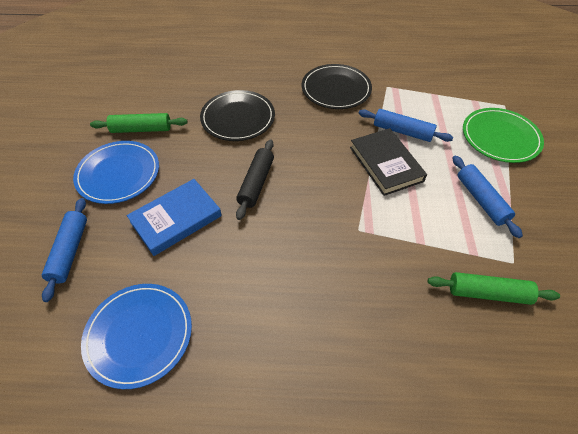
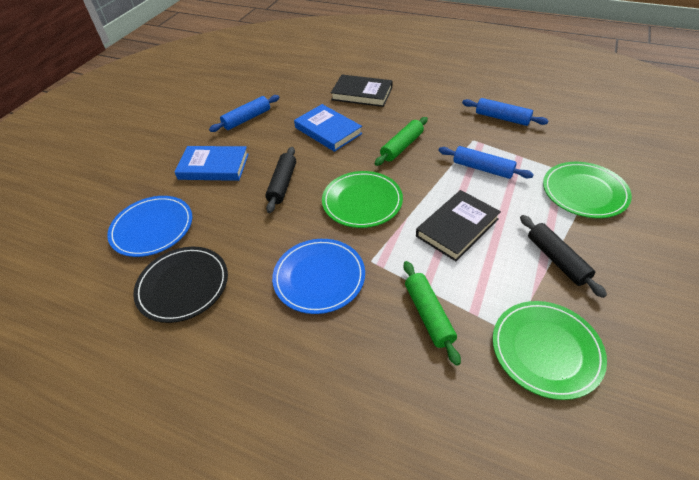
black book: 1 -> 2
black plate: 2 -> 1
black rolling pin: 1 -> 2
blue book: 1 -> 2
green plate: 1 -> 3

